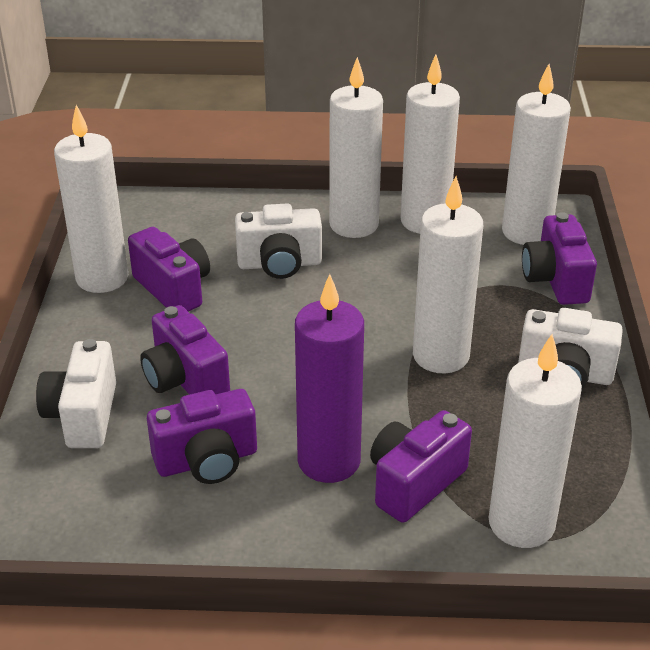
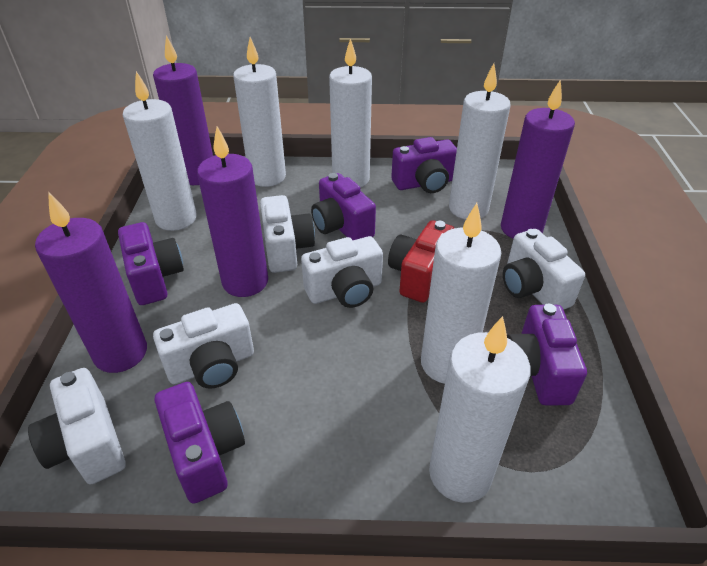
purple candle: 1 -> 4
red camera: 0 -> 1
white camera: 3 -> 5

